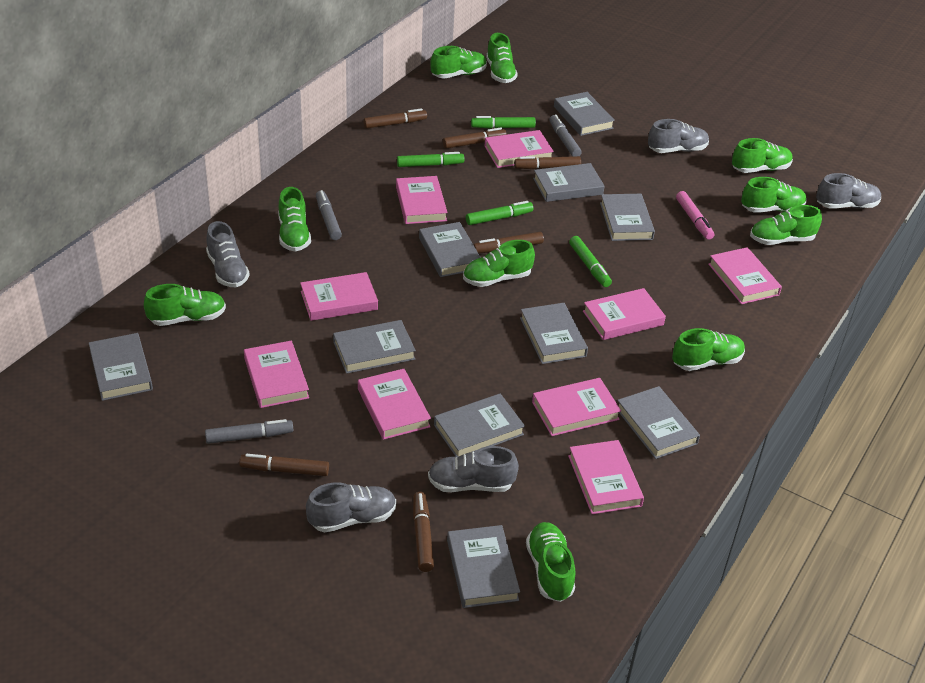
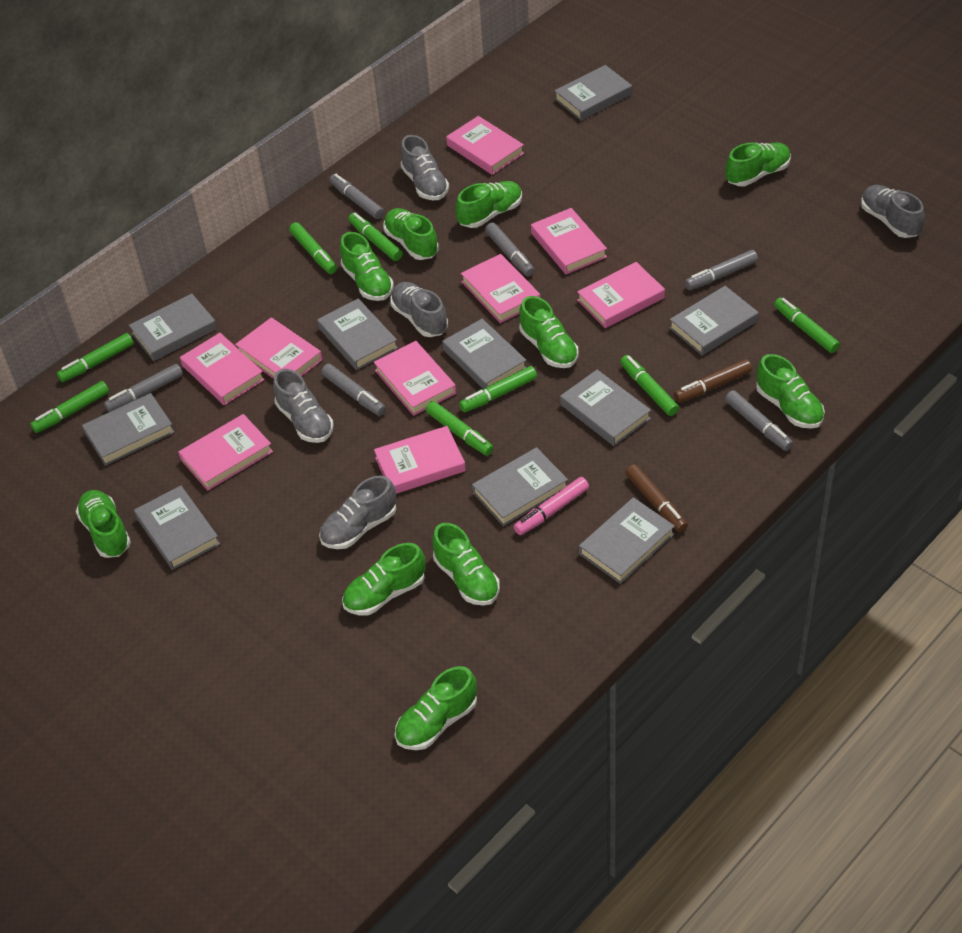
brown marker: 6 -> 2
green marker: 4 -> 8
grey marker: 3 -> 6

